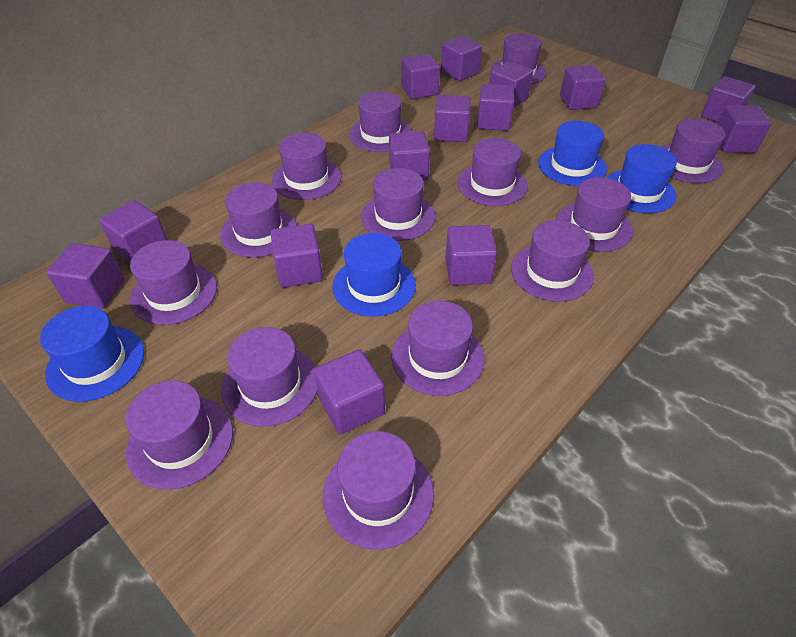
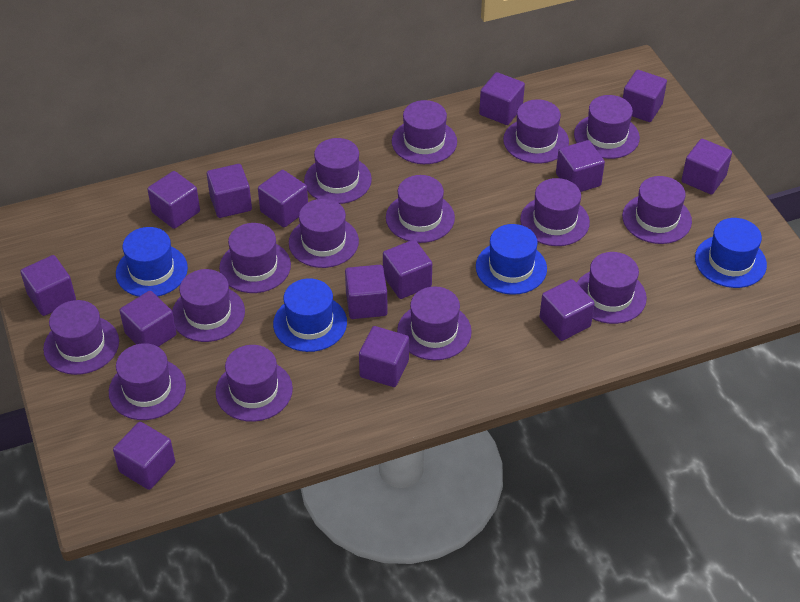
purple hat: 14 -> 15

